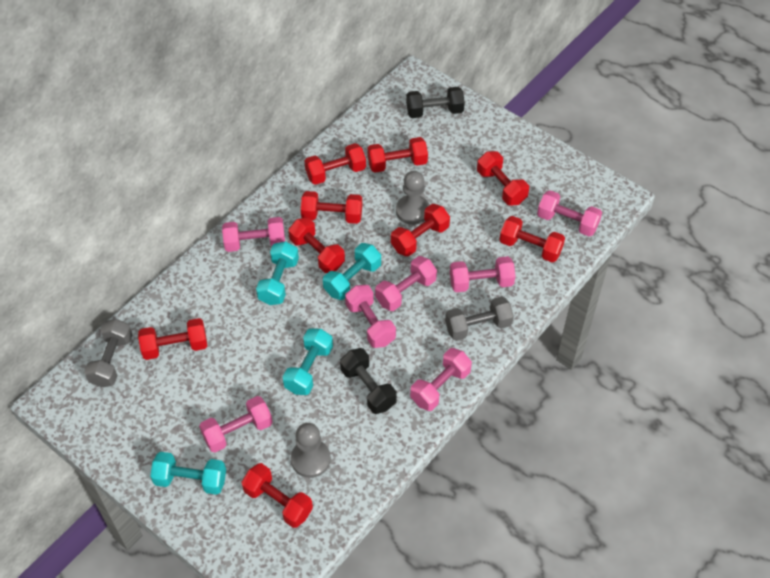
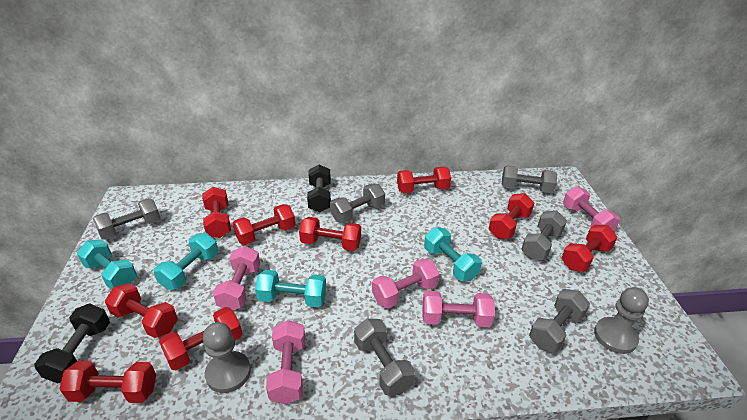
grey dumbbell: 2 -> 6
pink dumbbell: 7 -> 5

